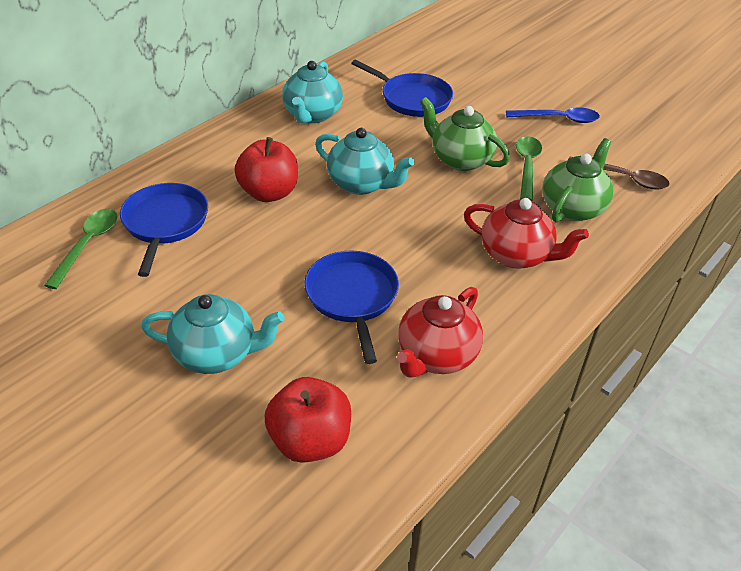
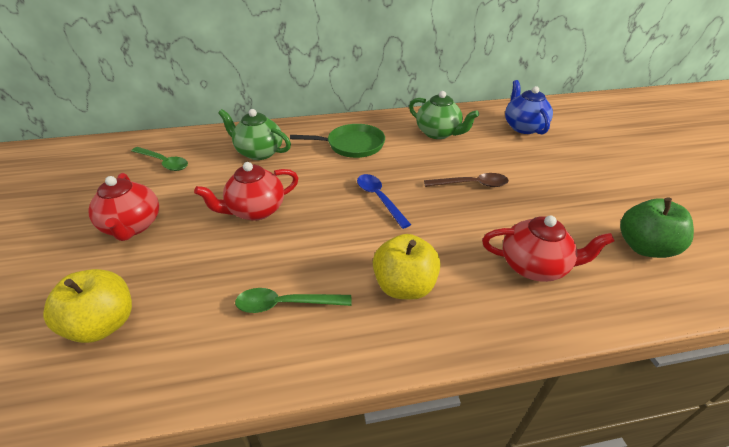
blue pan: 3 -> 0
blue teapot: 0 -> 1
green apple: 0 -> 1
green pan: 0 -> 1
red apple: 2 -> 0
red teapot: 2 -> 3
turquoise teapot: 3 -> 0
yellow apple: 0 -> 2

